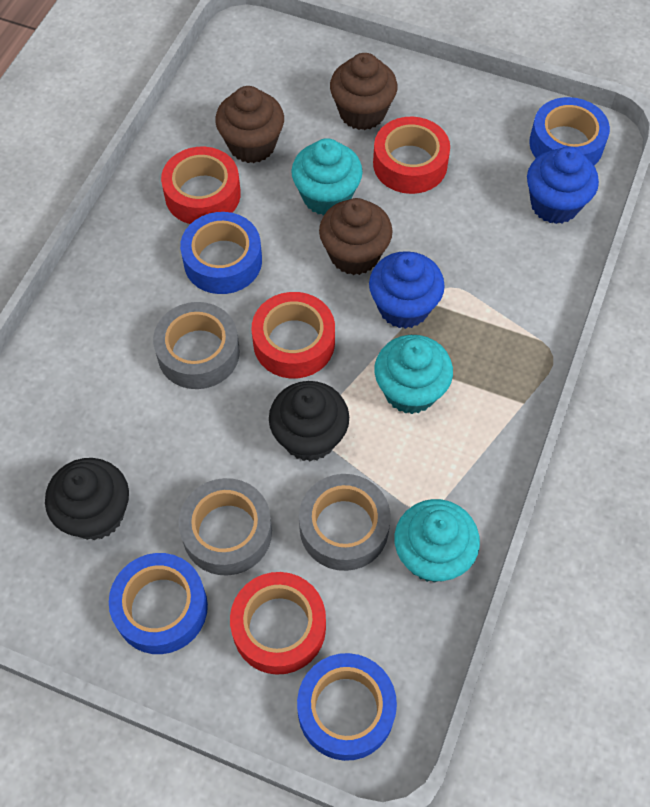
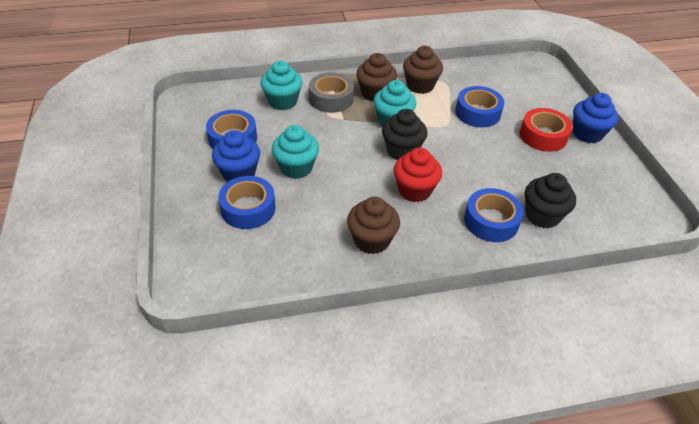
grey tape: 3 -> 1
red cupcake: 0 -> 1
red tape: 4 -> 1

